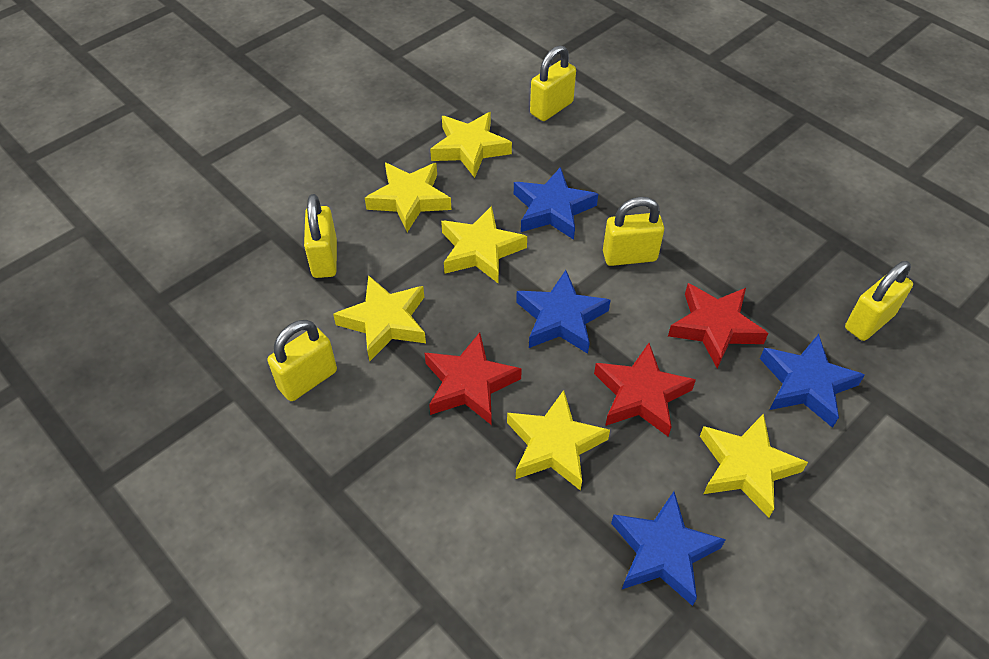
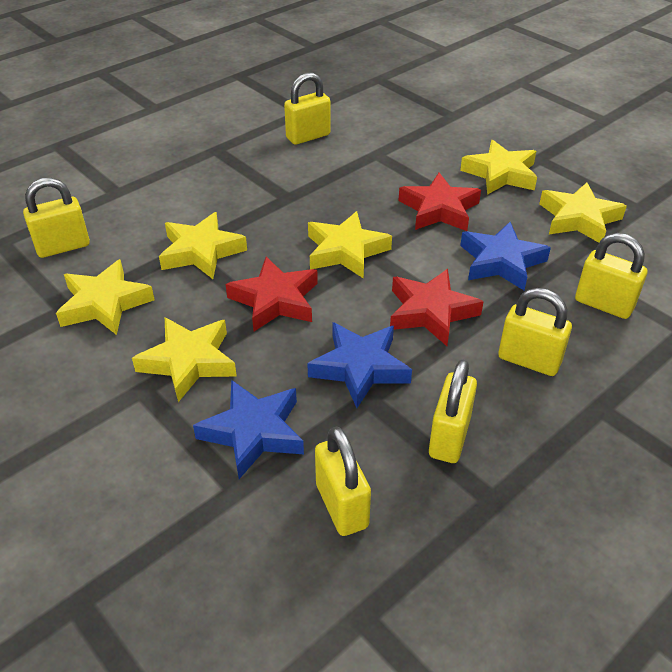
blue star: 4 -> 3
yellow padlock: 5 -> 6

